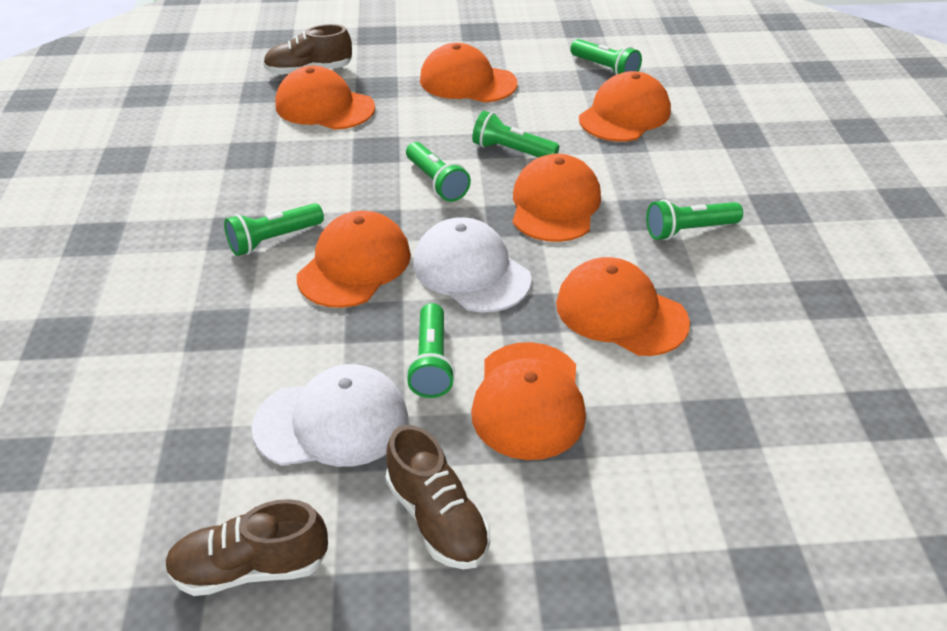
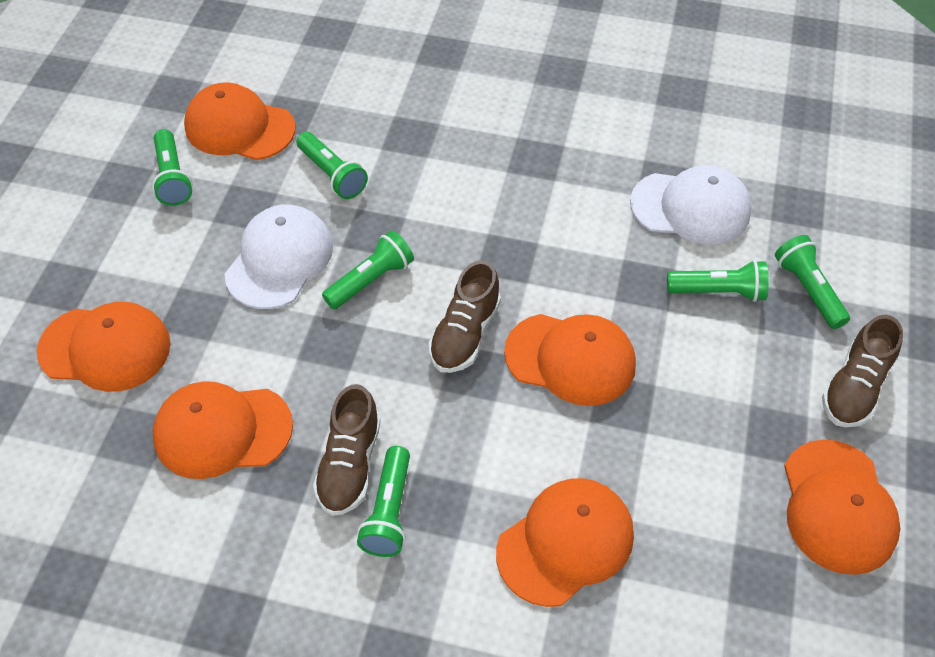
orange cap: 7 -> 6

